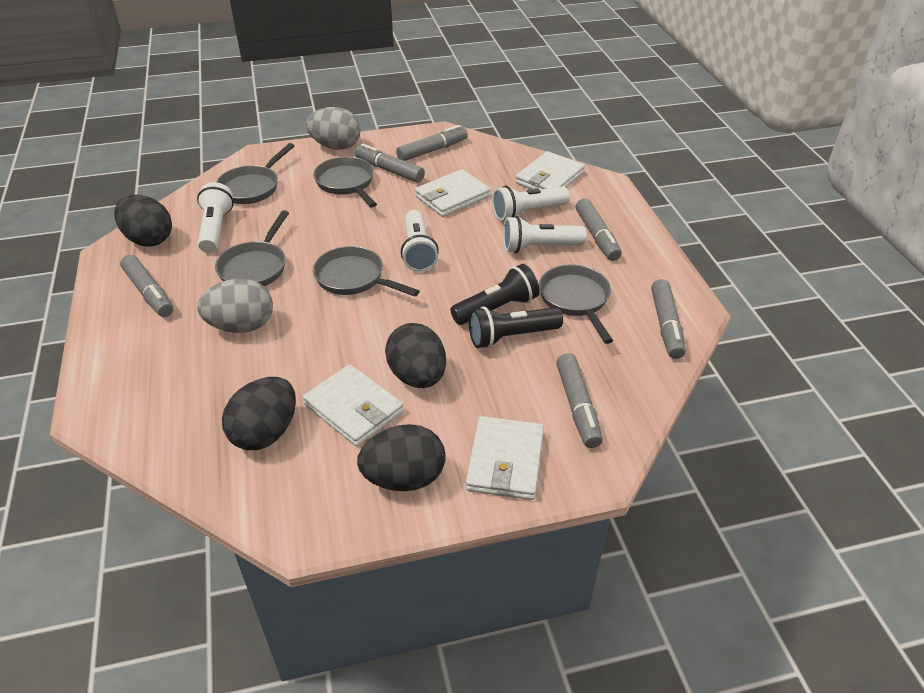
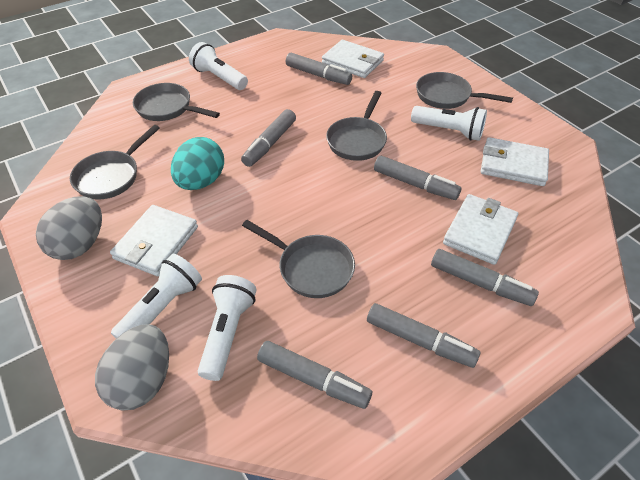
black egg: 4 -> 0
black flashlight: 2 -> 0
turquoise egg: 0 -> 1

